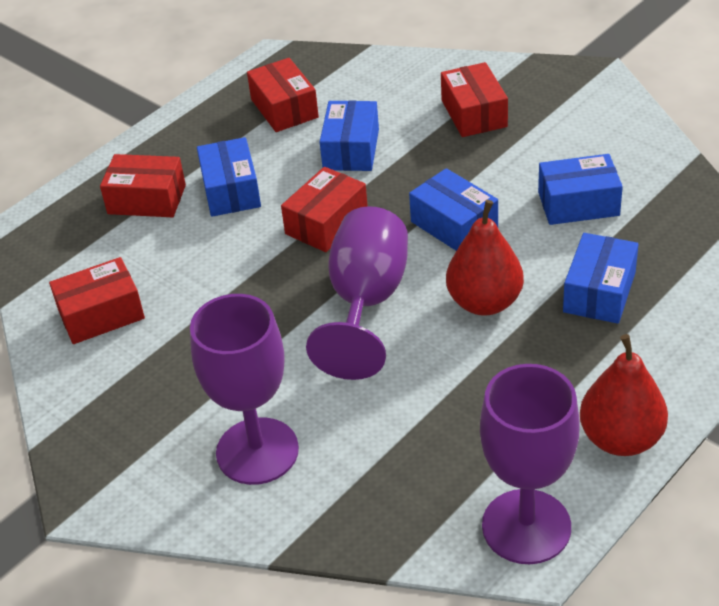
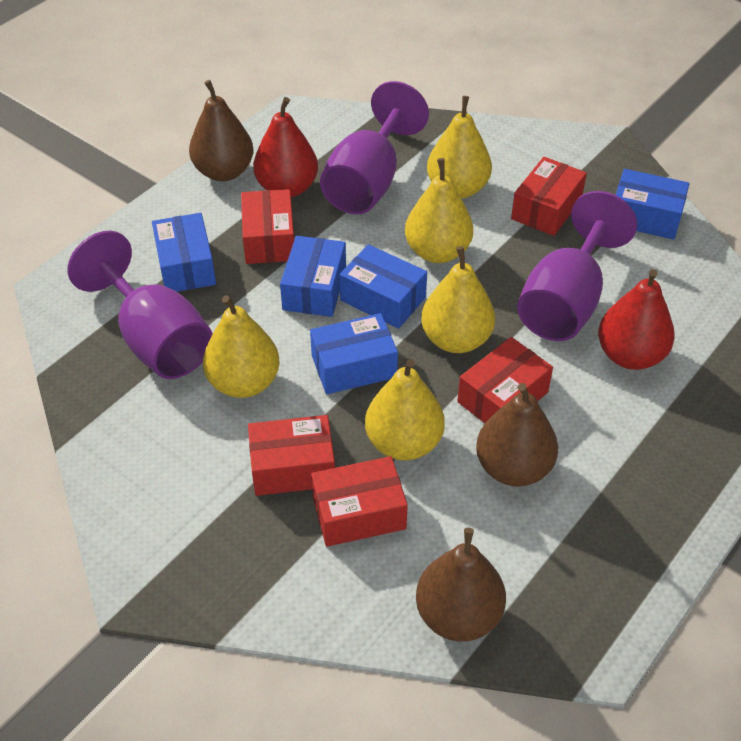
brown pear: 0 -> 3
yellow pear: 0 -> 5

